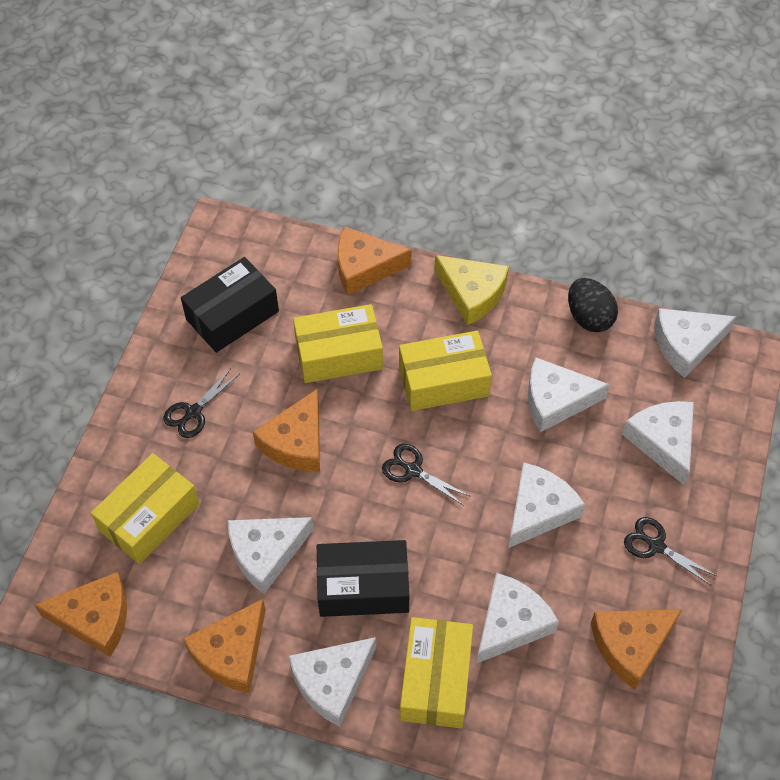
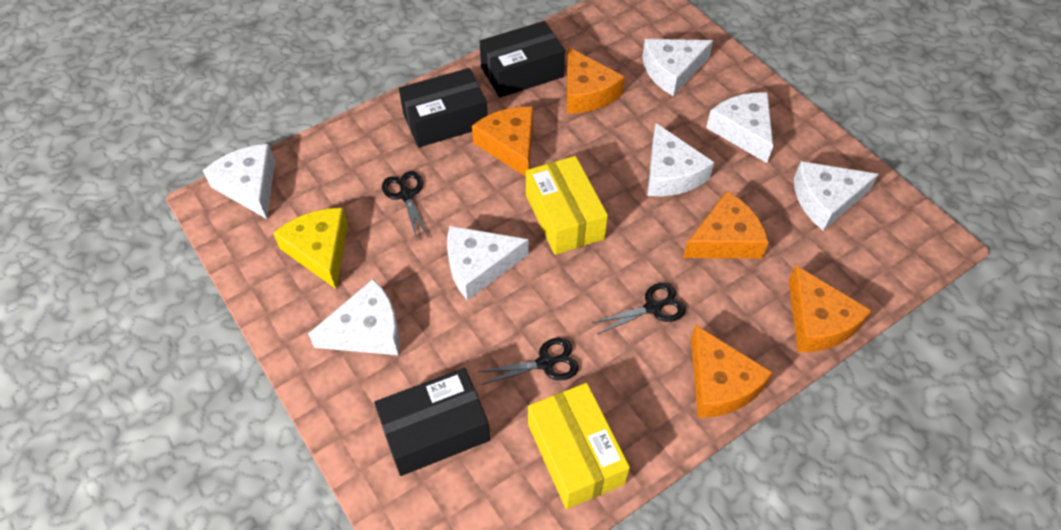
black box: 2 -> 3
black egg: 1 -> 0
yellow box: 4 -> 2

